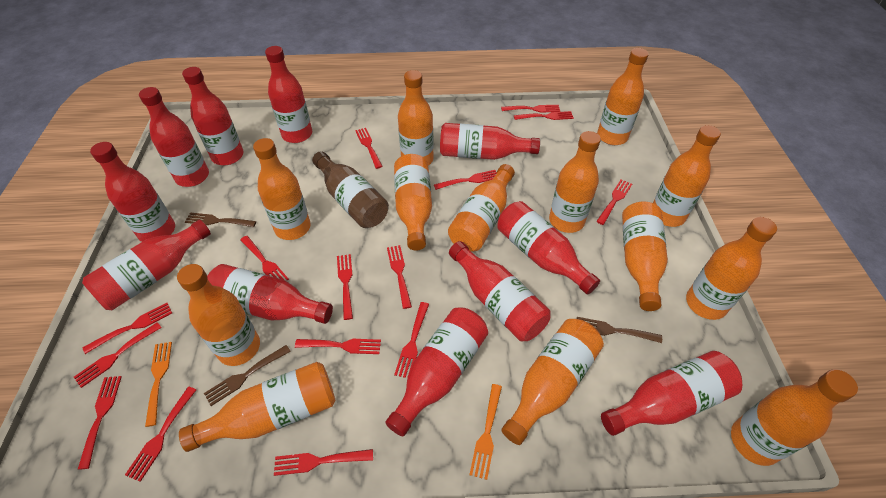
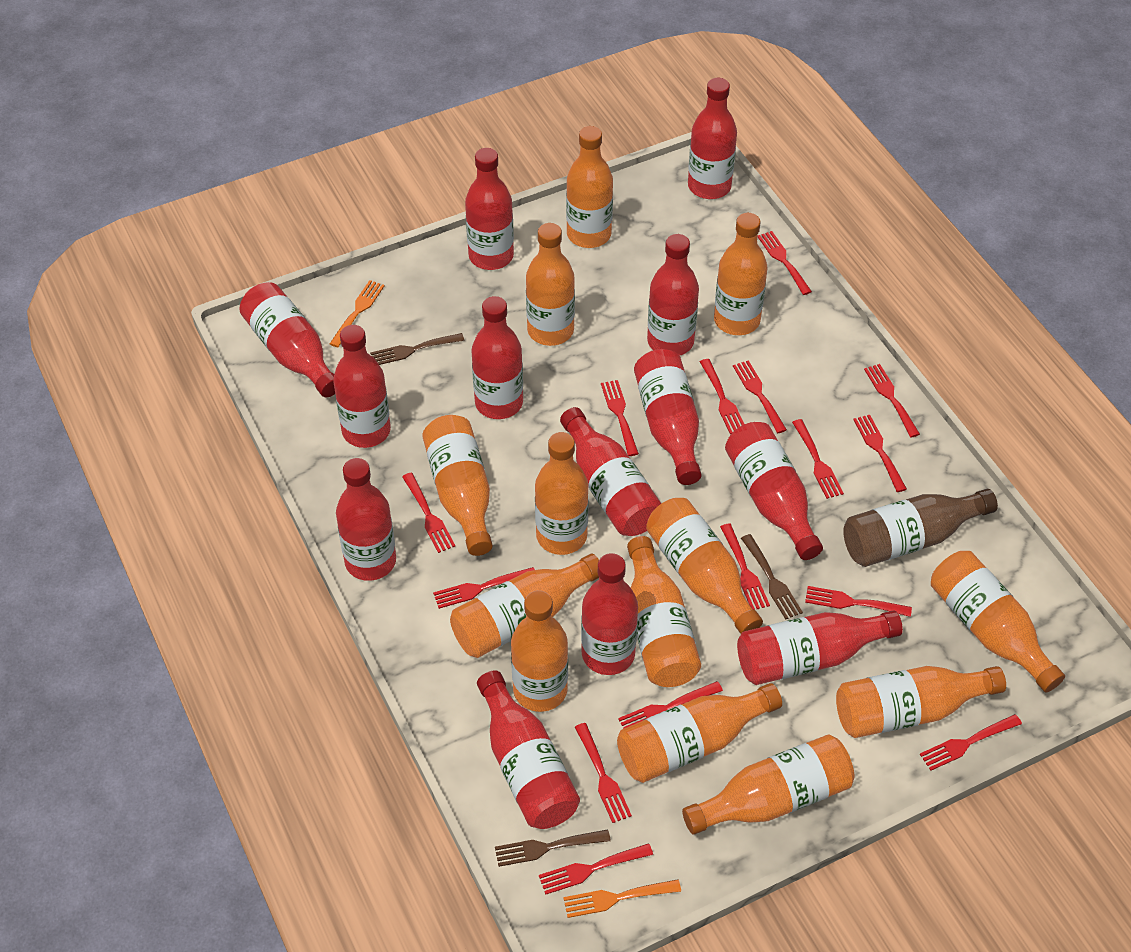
red bottle: 11 -> 13

